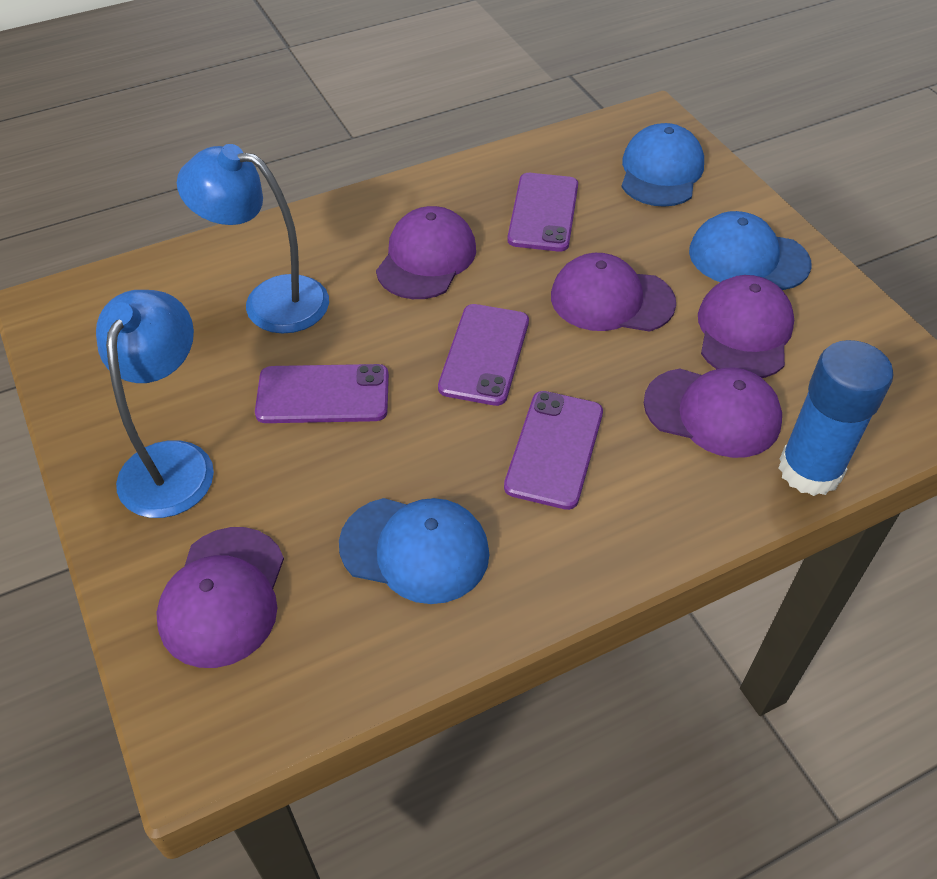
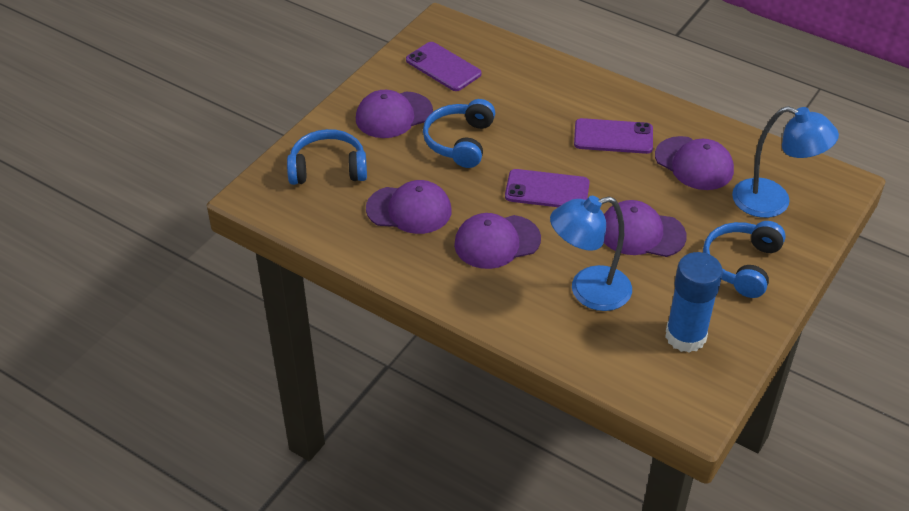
blue cap: 3 -> 0
blue headphones: 0 -> 3
purple phone: 4 -> 3

